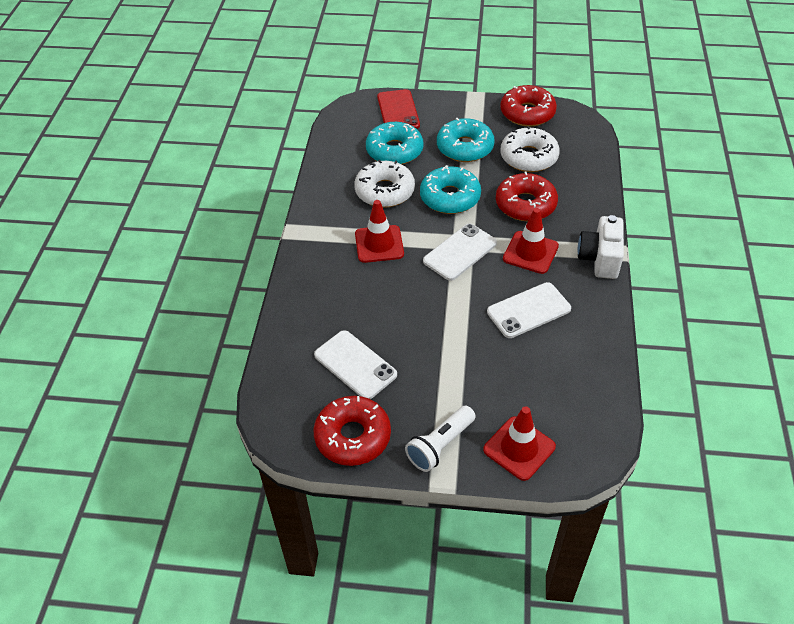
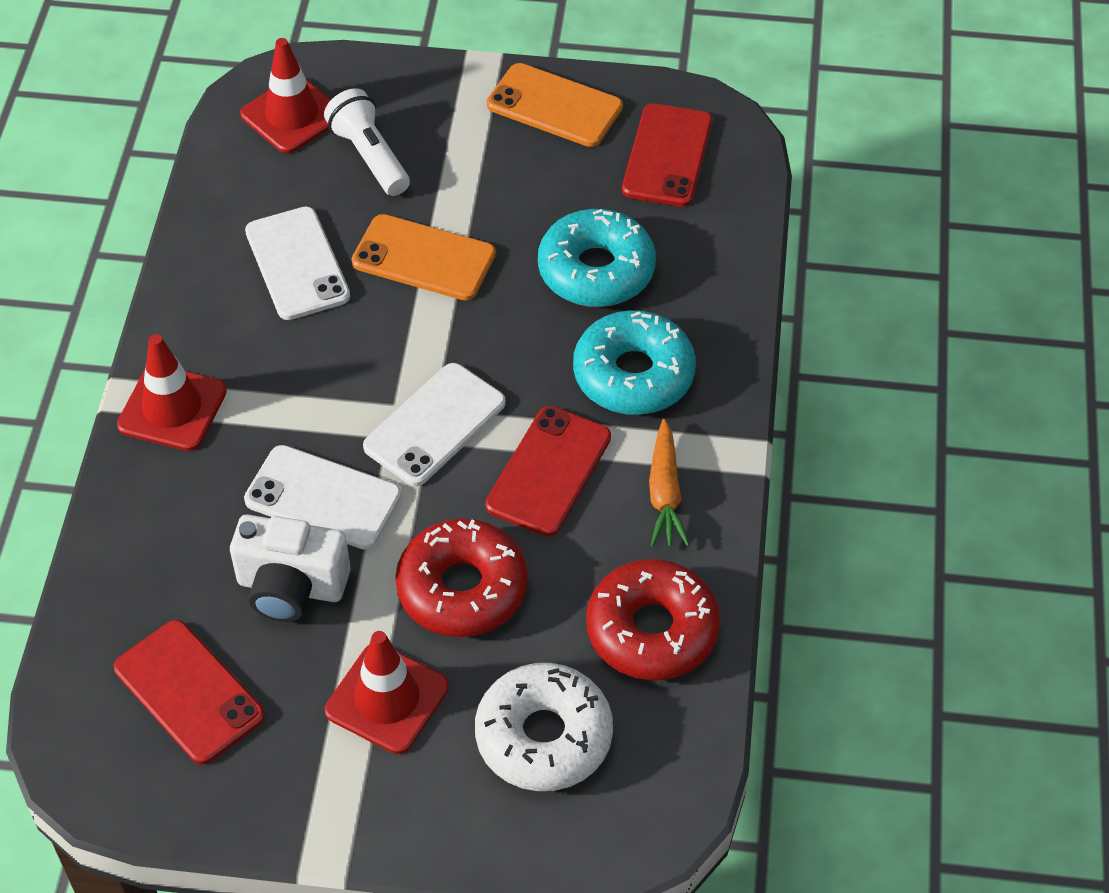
orange carrot: 0 -> 1
orange phone: 0 -> 2
red donut: 3 -> 2
red phone: 1 -> 3
turquoise donut: 3 -> 2
white donut: 2 -> 1

